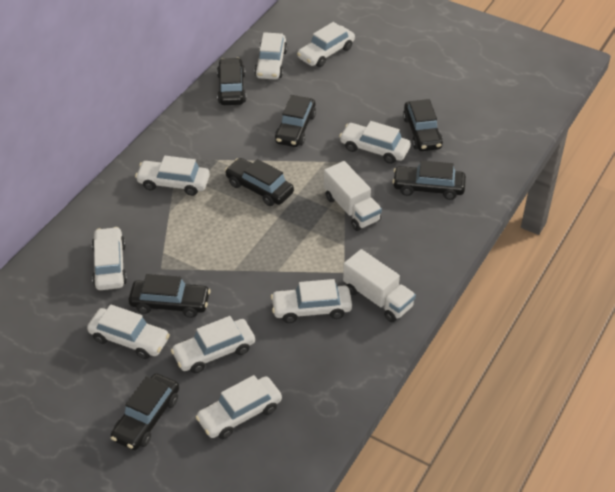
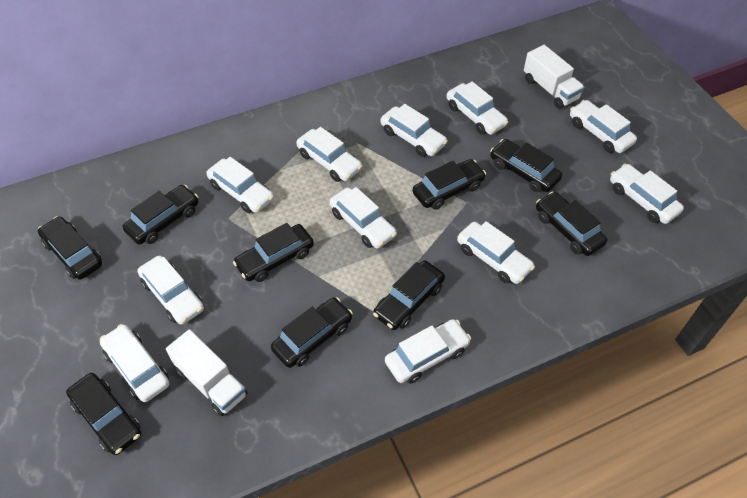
black car: 7 -> 9
white car: 9 -> 11

